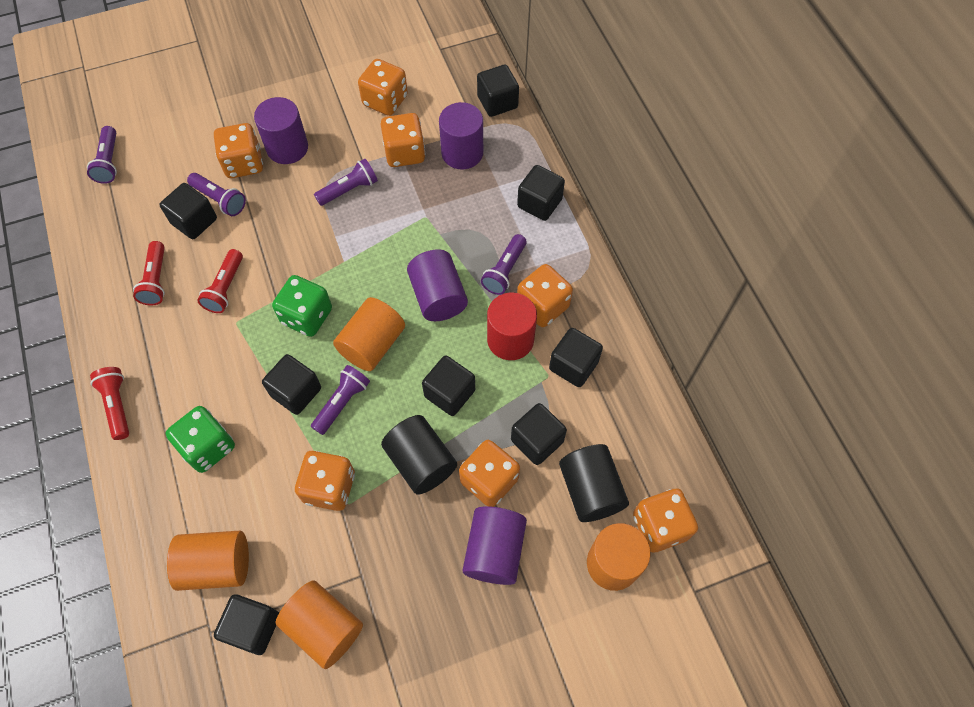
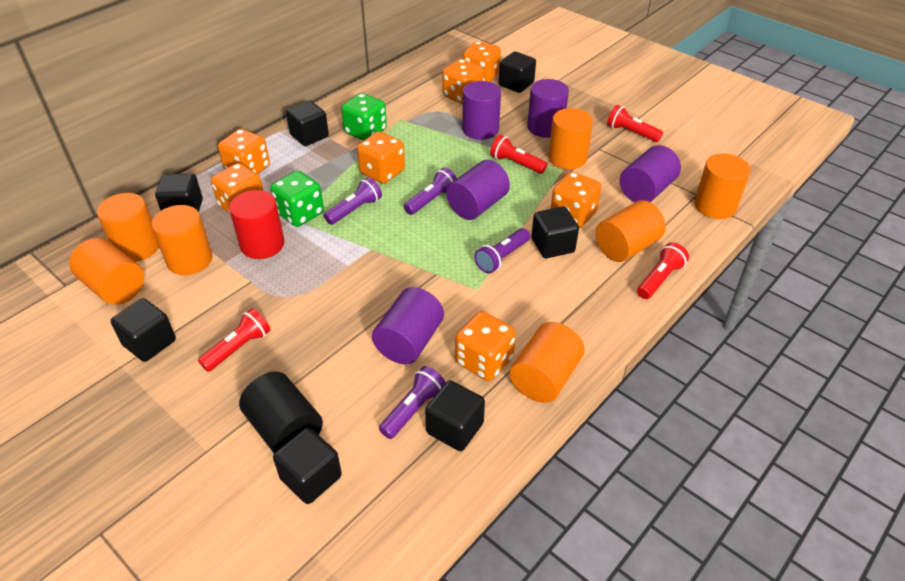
black cube: 8 -> 7
black cylinder: 2 -> 1
orange cylinder: 4 -> 7
purple cylinder: 4 -> 5
purple flashlight: 5 -> 4
red flashlight: 3 -> 4

